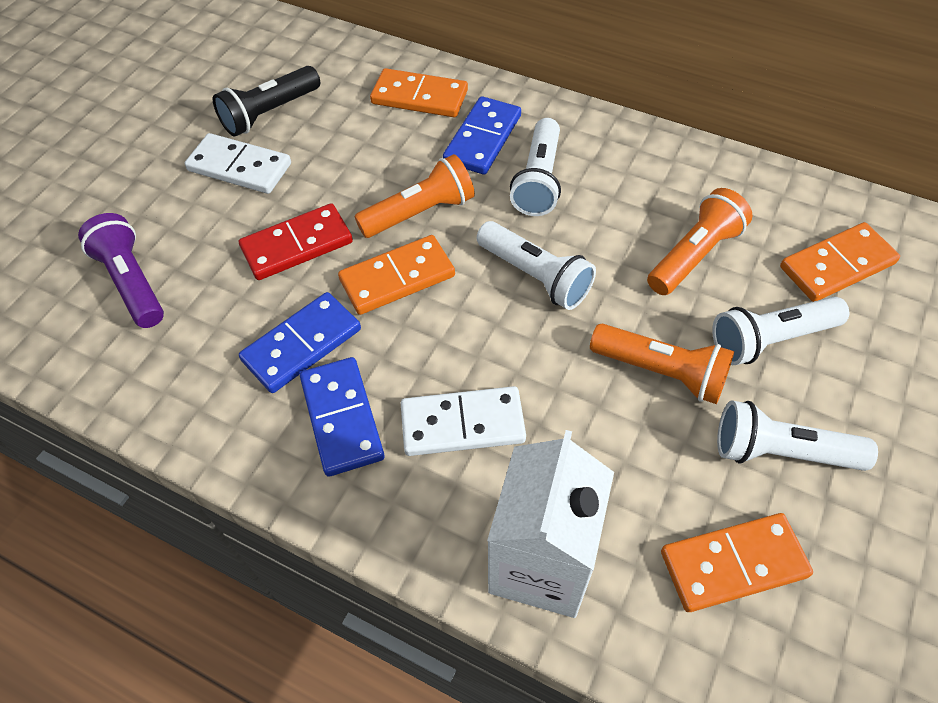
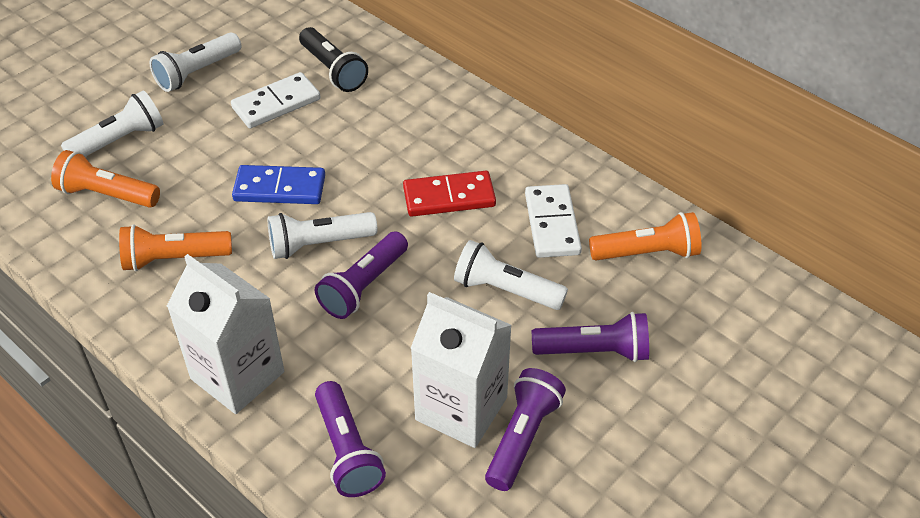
blue domino: 3 -> 1
orange domino: 4 -> 0
purple flashlight: 1 -> 4
white carton: 1 -> 2

